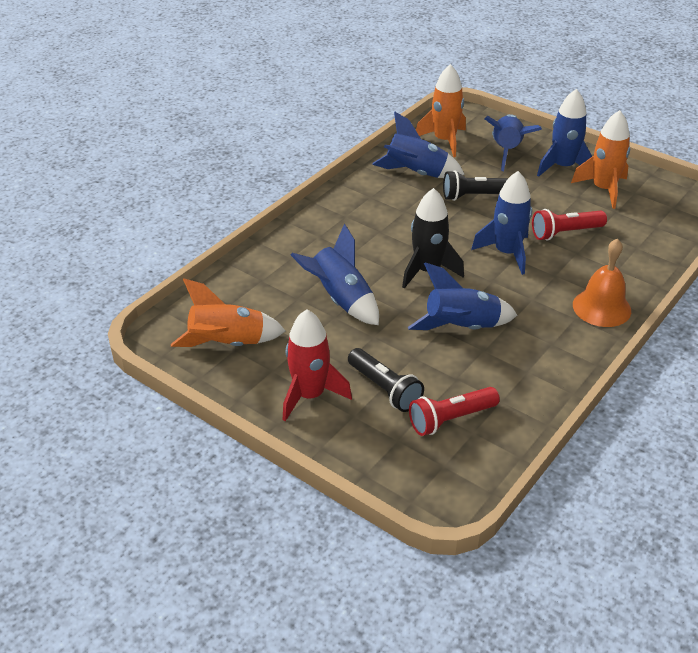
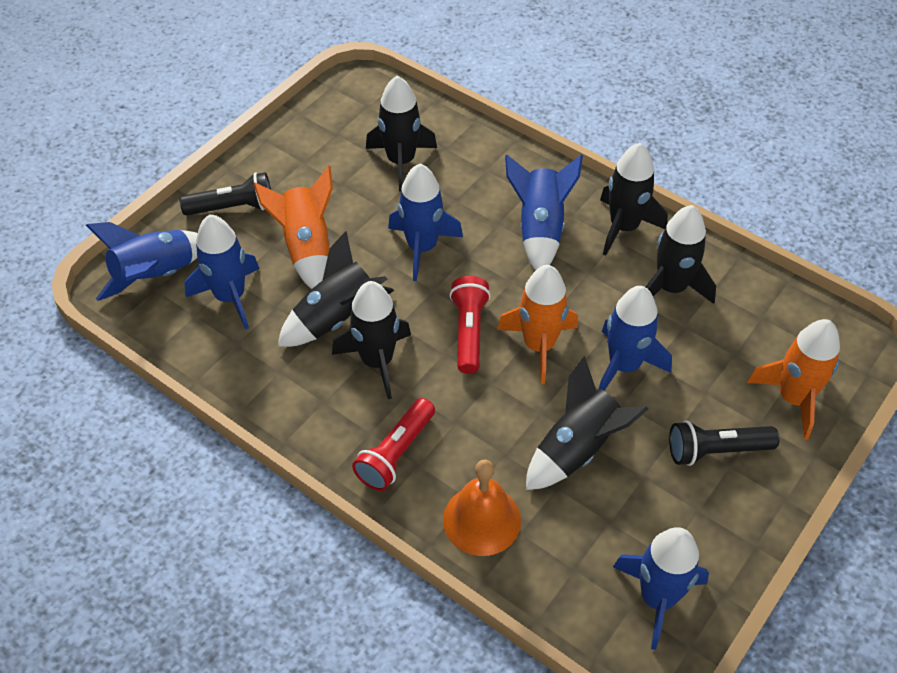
black rocket: 1 -> 6
red rocket: 1 -> 0

